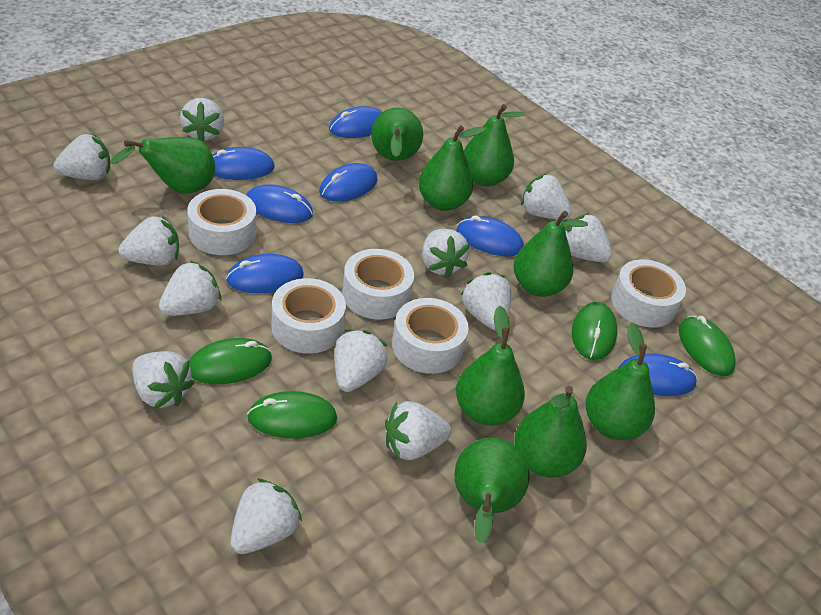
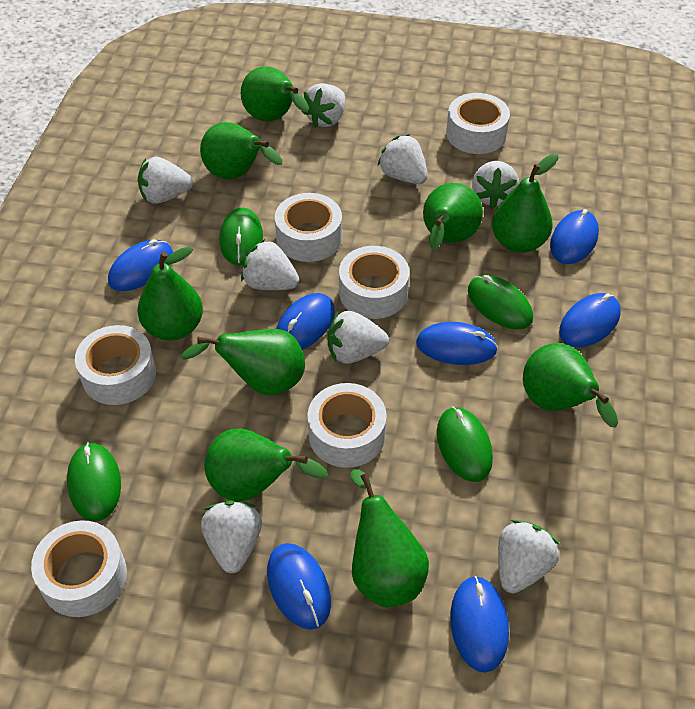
white strawberry: 12 -> 8
white tape: 5 -> 6

